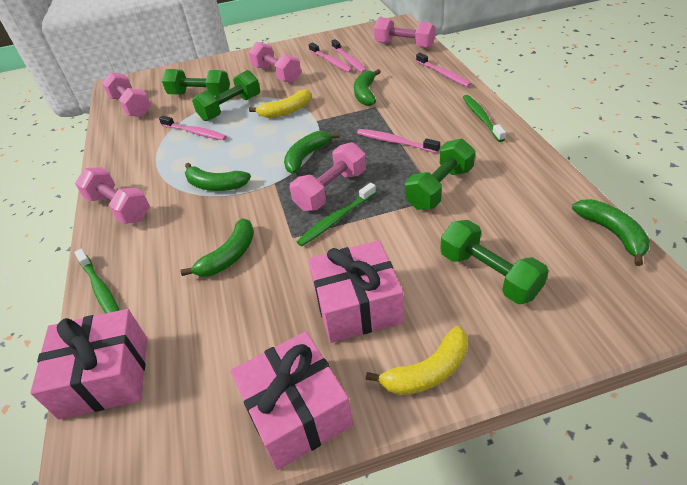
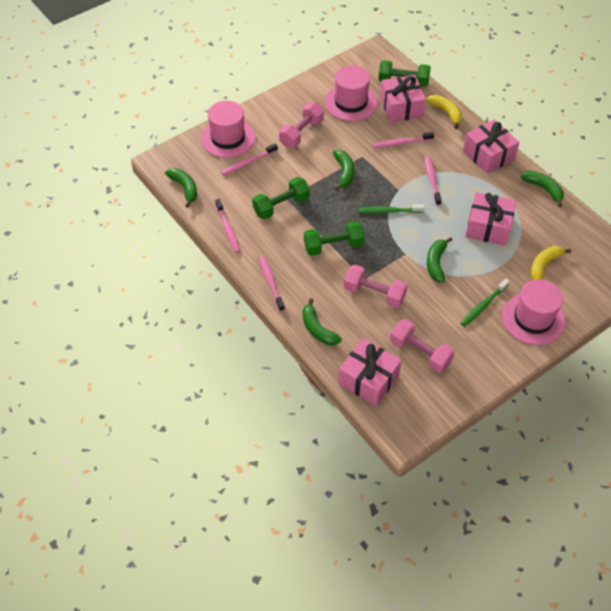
green dumbbell: 4 -> 3
green toothbrush: 3 -> 2
pink dumbbell: 5 -> 3
pink gift: 3 -> 4
pink hat: 0 -> 3

